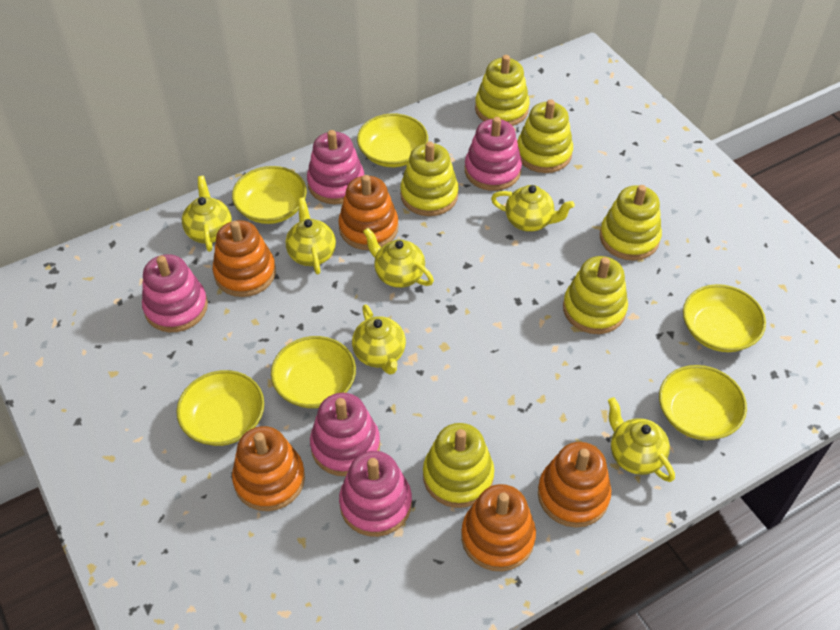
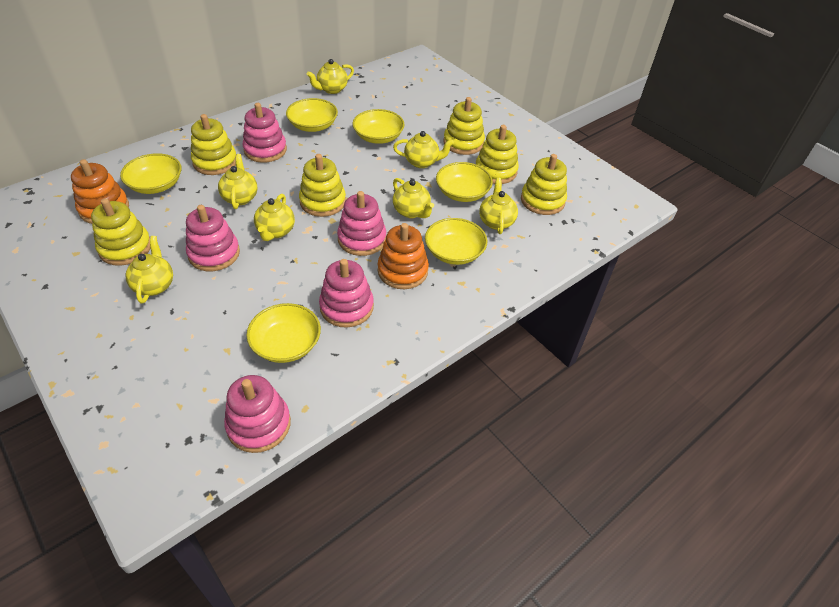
orange stacking toy: 5 -> 2
yellow teapot: 6 -> 7

